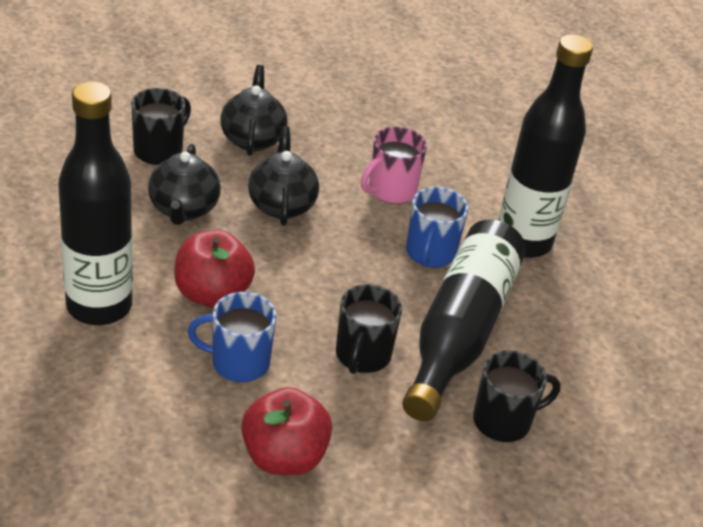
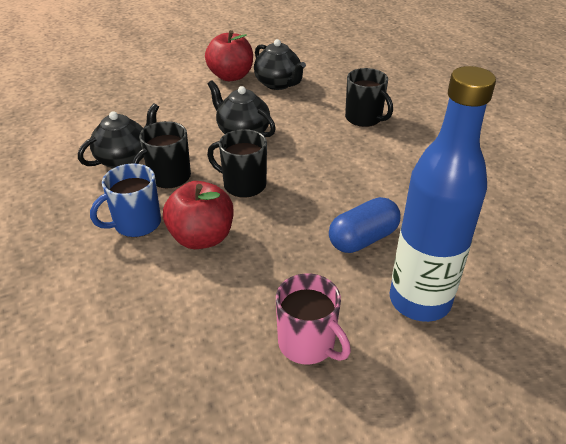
black bottle: 3 -> 0
blue bottle: 0 -> 1
blue capsule: 0 -> 1
blue mug: 2 -> 1

